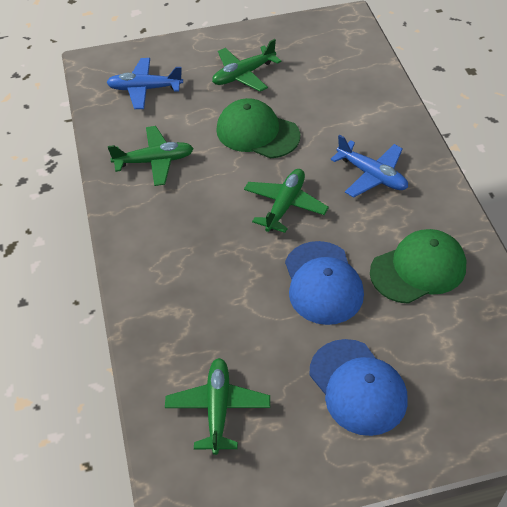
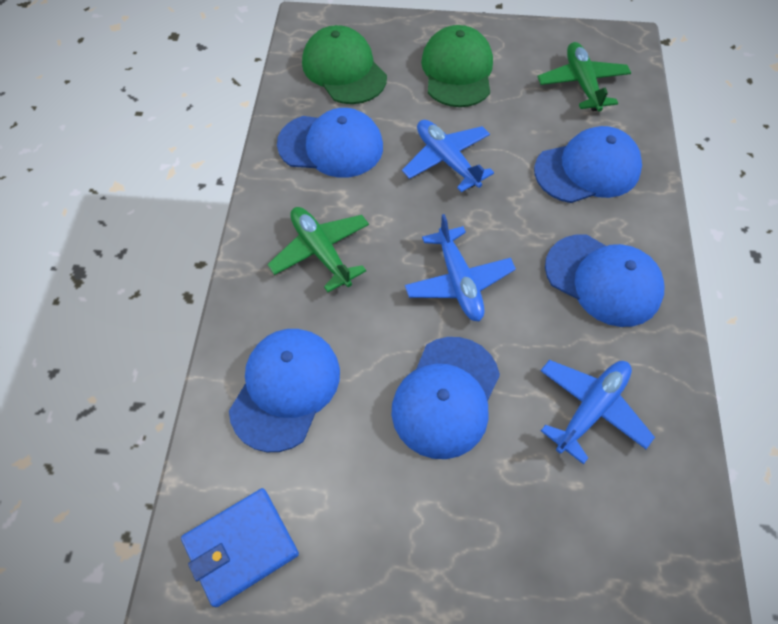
blue cap: 2 -> 5
blue plane: 2 -> 3
blue wallet: 0 -> 1
green plane: 4 -> 2

